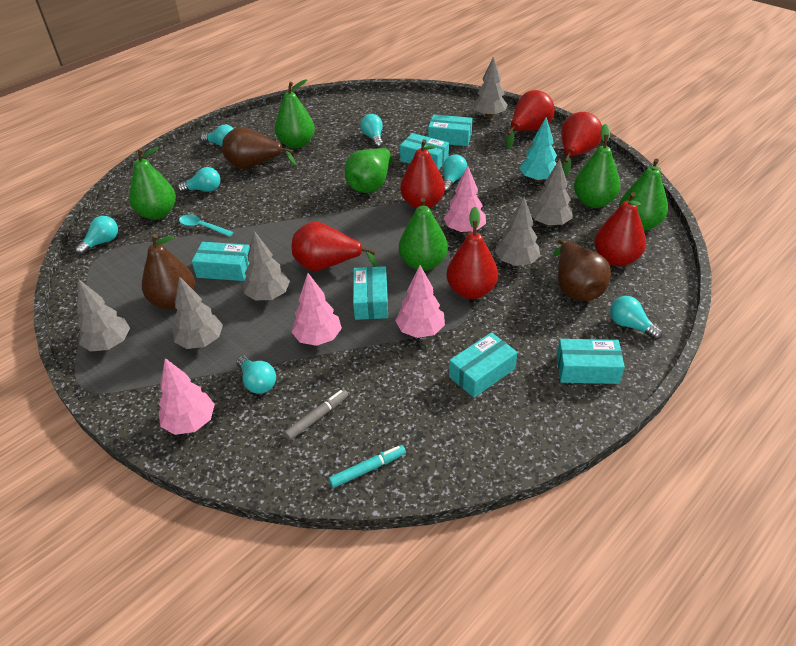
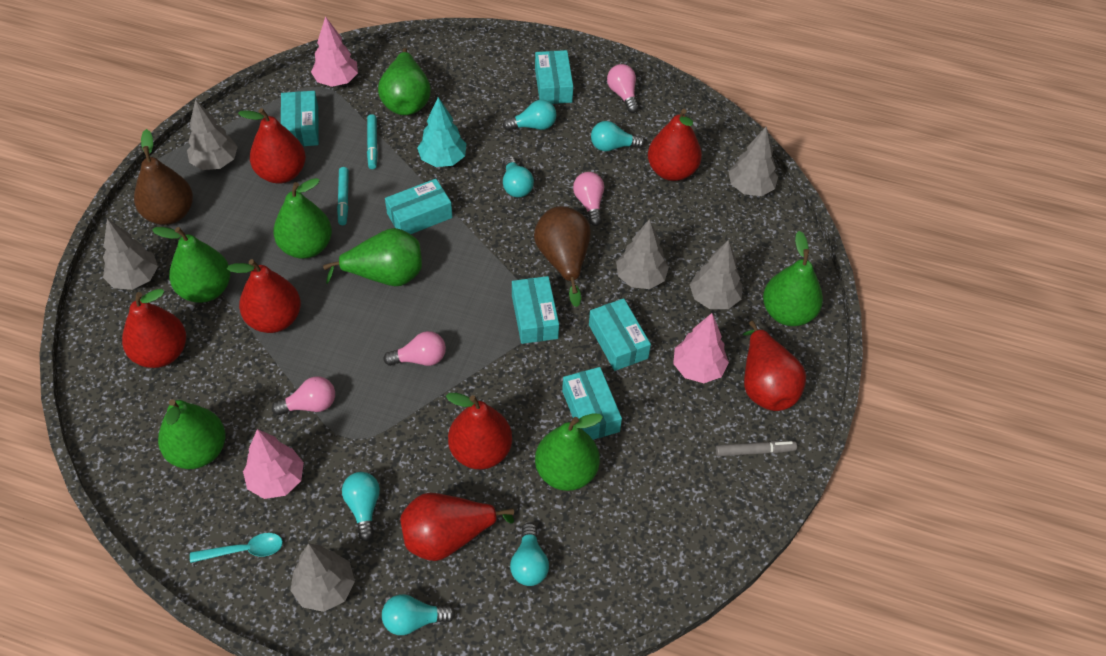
brown pear: 3 -> 2
green pear: 6 -> 7
pink light bulb: 0 -> 4
pink tree: 4 -> 3
red pear: 6 -> 7
turquoise light bulb: 7 -> 6
turquoise marker: 1 -> 2

